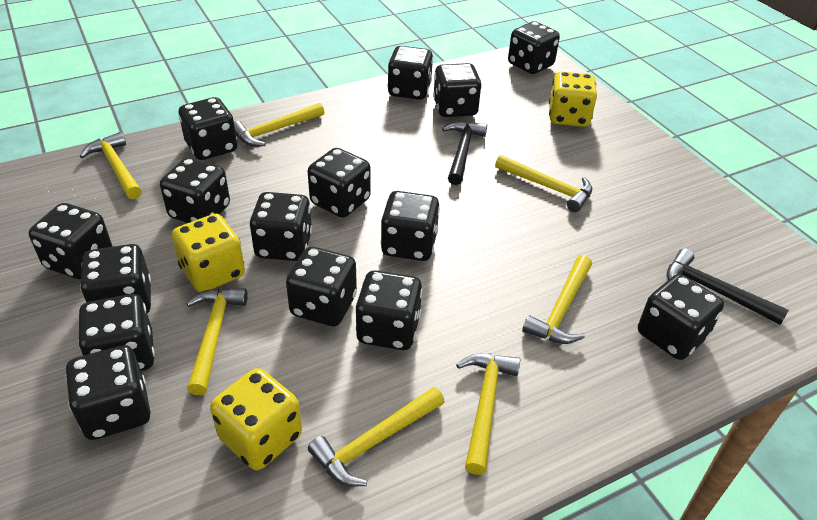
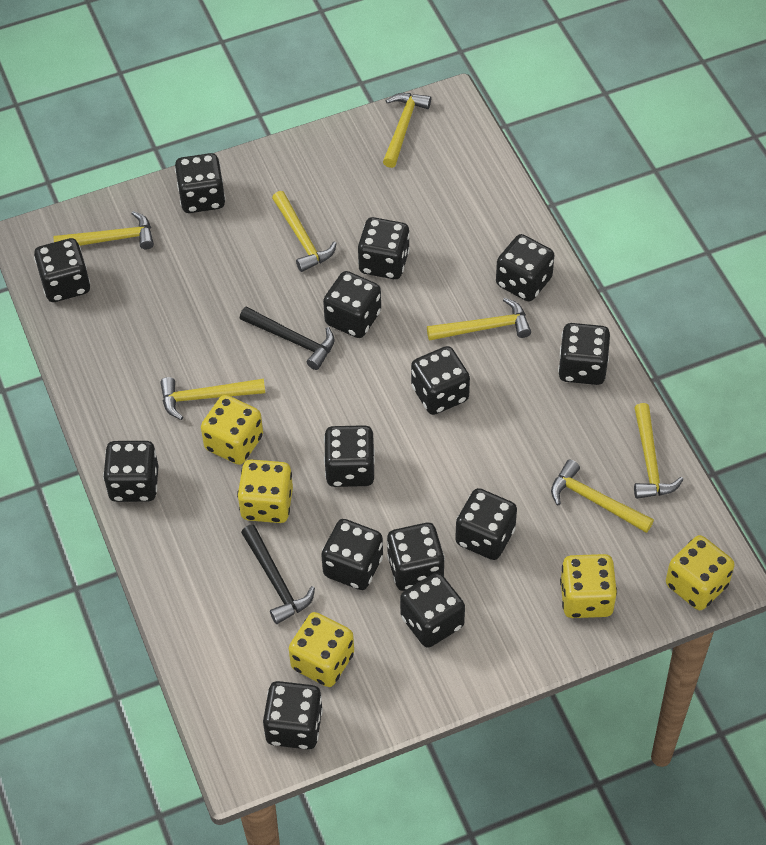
black dice: 15 -> 14
yellow dice: 3 -> 5

